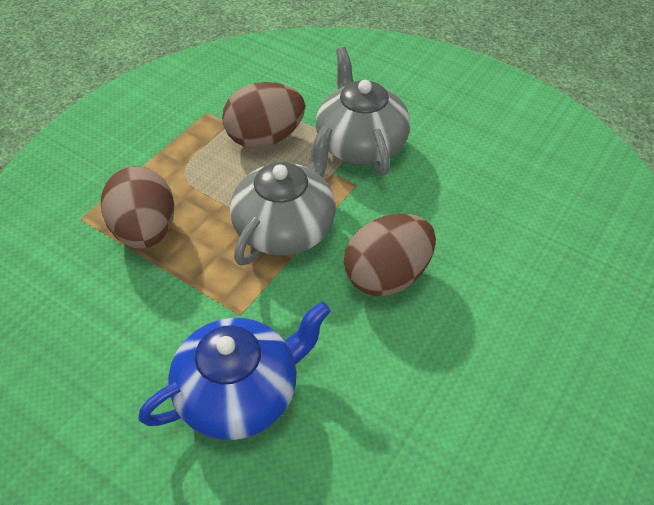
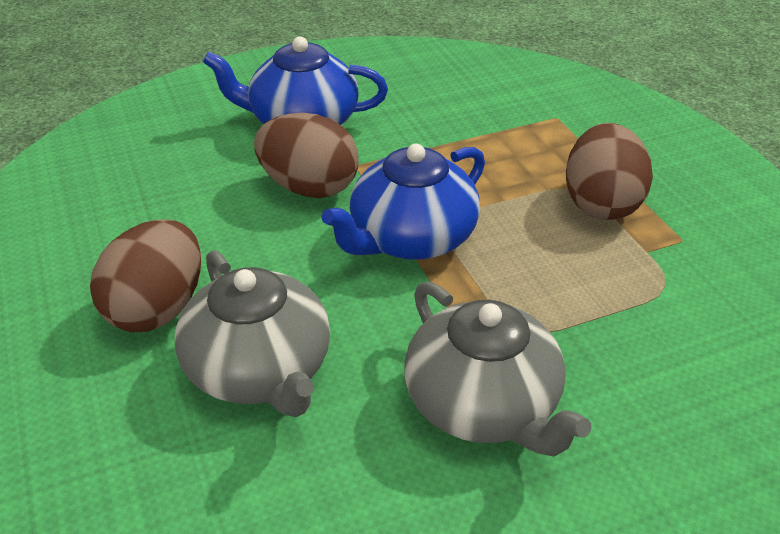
blue teapot: 1 -> 2

